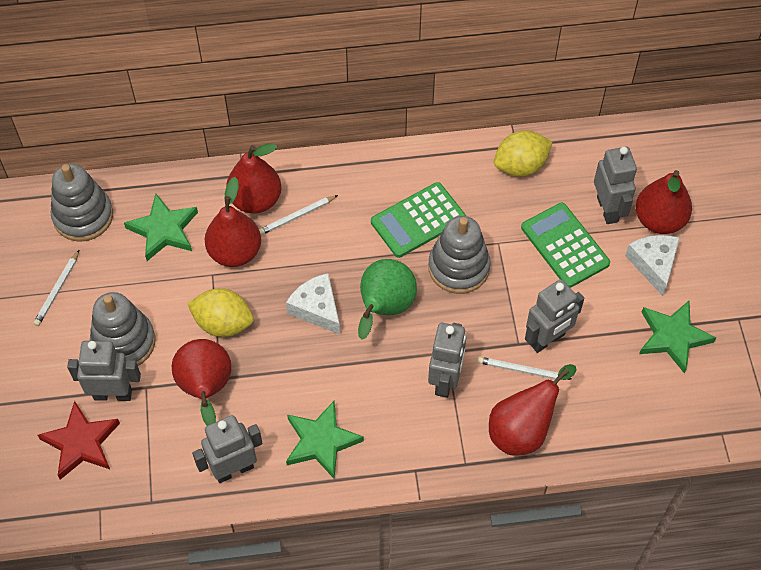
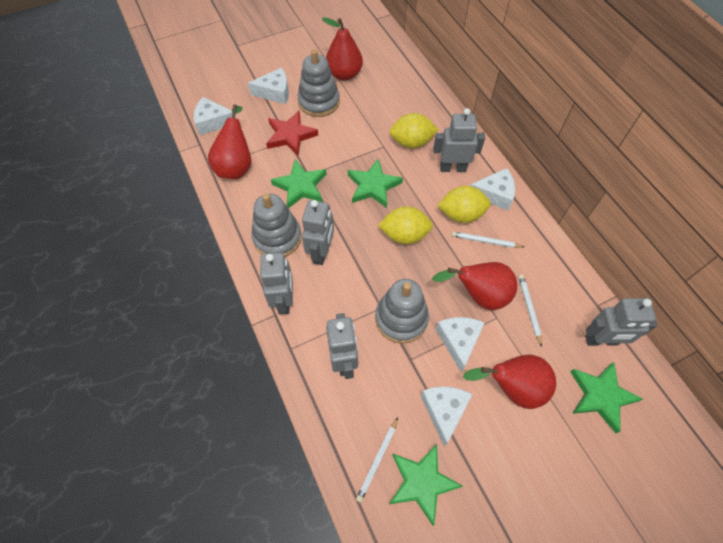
green calculator: 2 -> 0
green pear: 1 -> 0
green star: 3 -> 4
red pear: 5 -> 4
white cheese: 2 -> 5
yellow lemon: 2 -> 3

